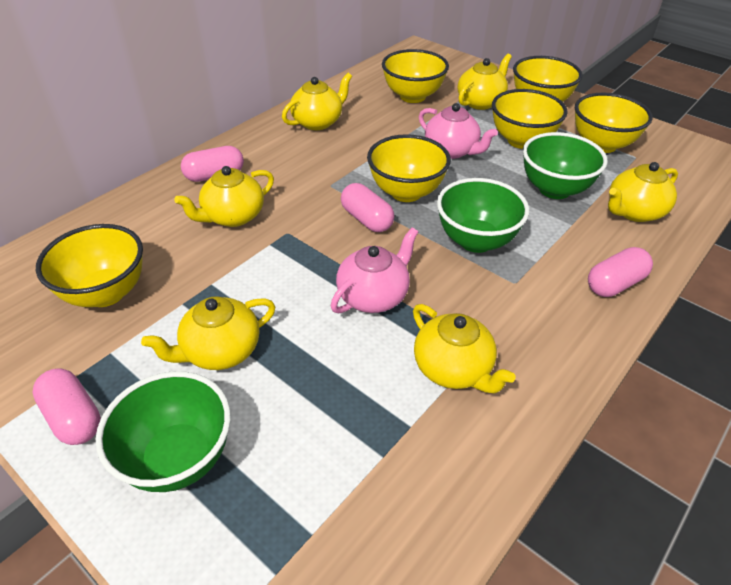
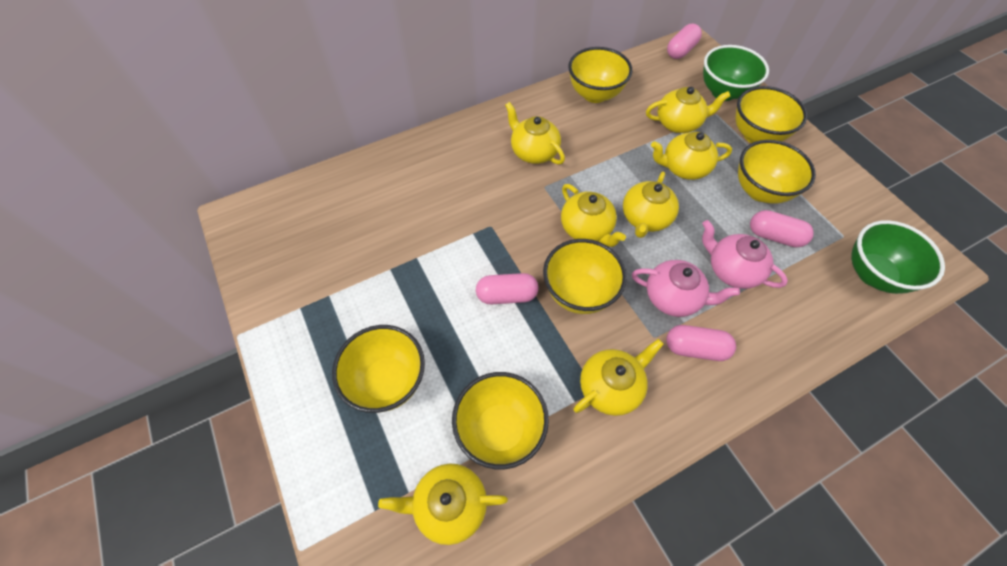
green bowl: 3 -> 2
yellow teapot: 6 -> 7

